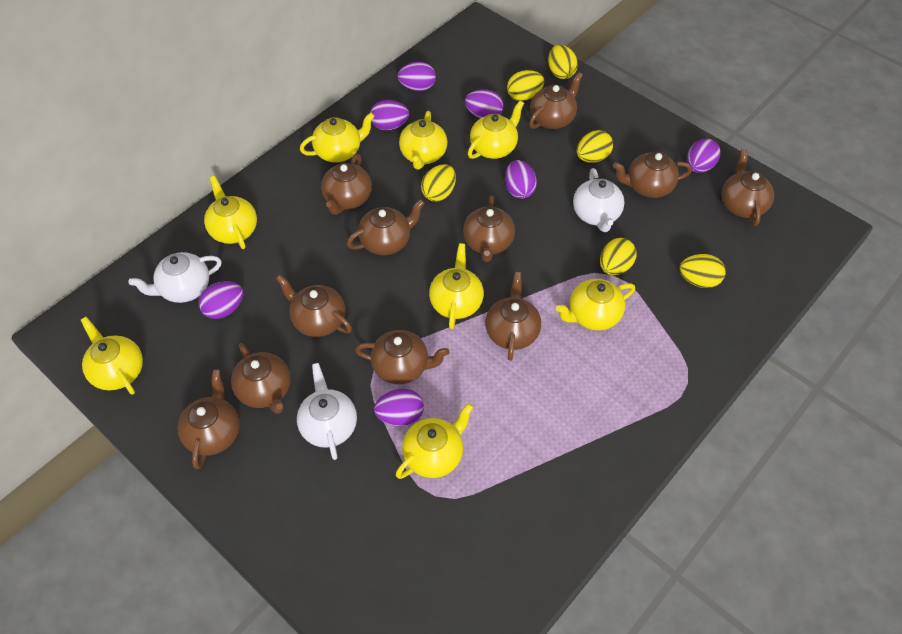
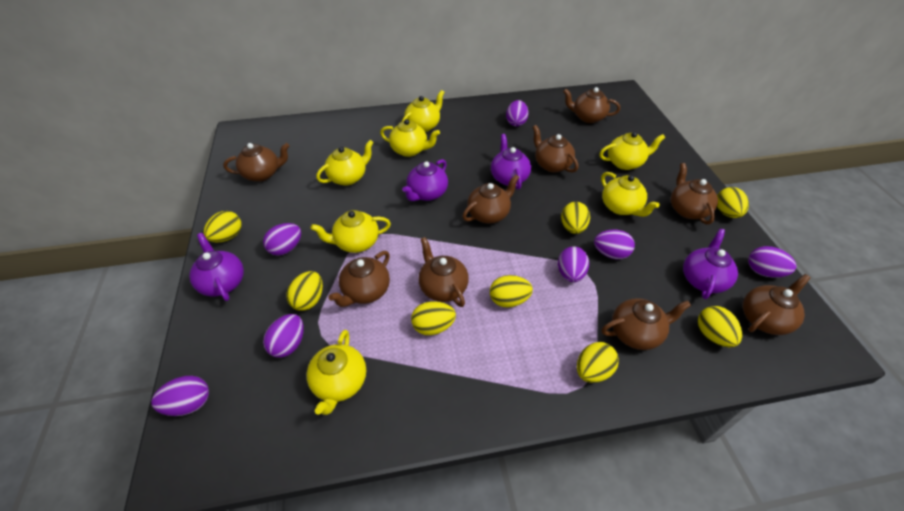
brown teapot: 11 -> 9
purple teapot: 0 -> 4
white teapot: 3 -> 0
yellow egg: 6 -> 8
yellow teapot: 8 -> 7

